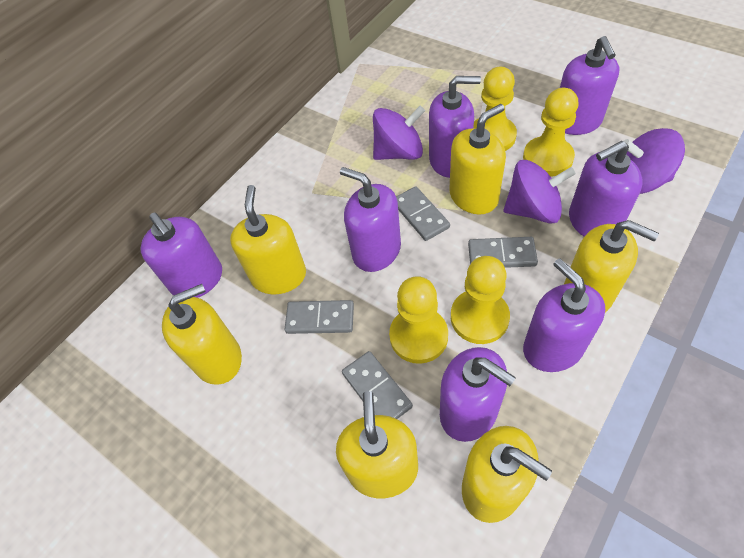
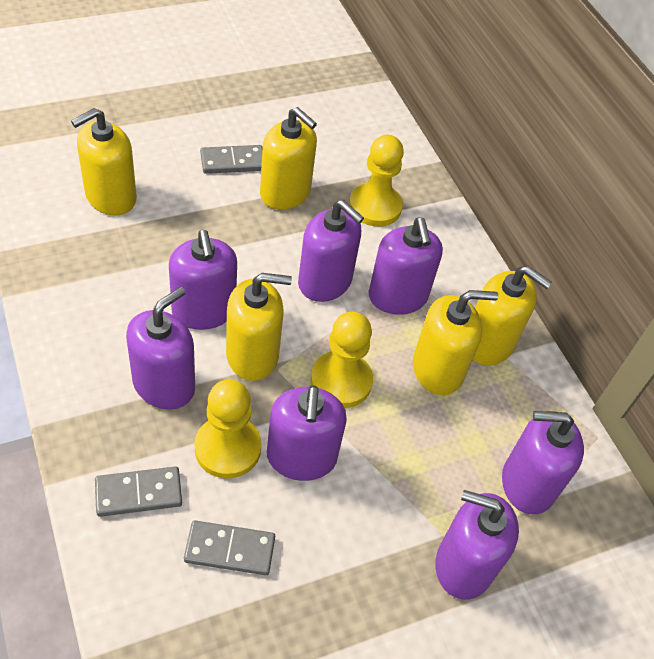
grey domino: 4 -> 3
purple spinning top: 3 -> 0
yellow pawn: 4 -> 3
yellow soap dispenser: 6 -> 5

